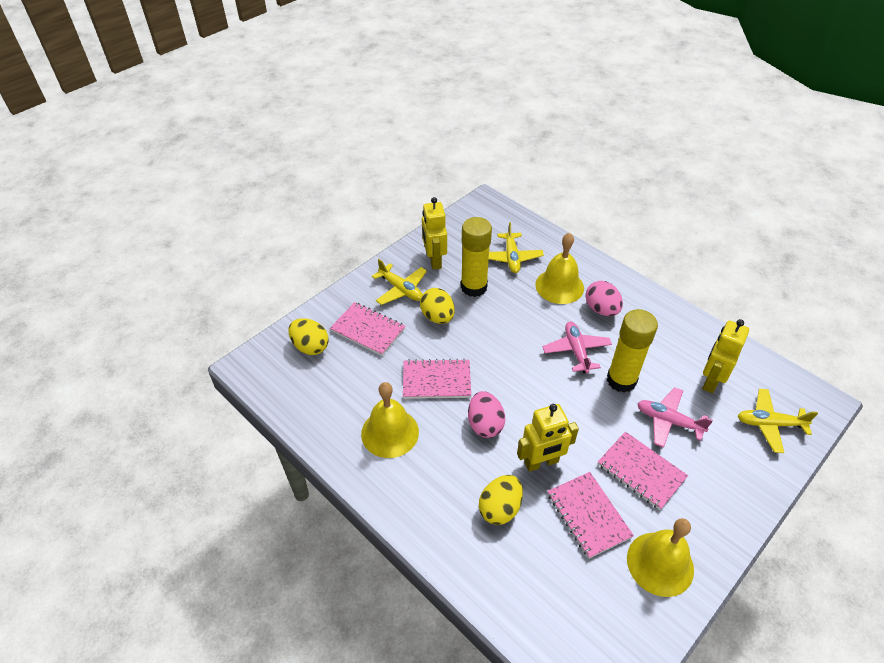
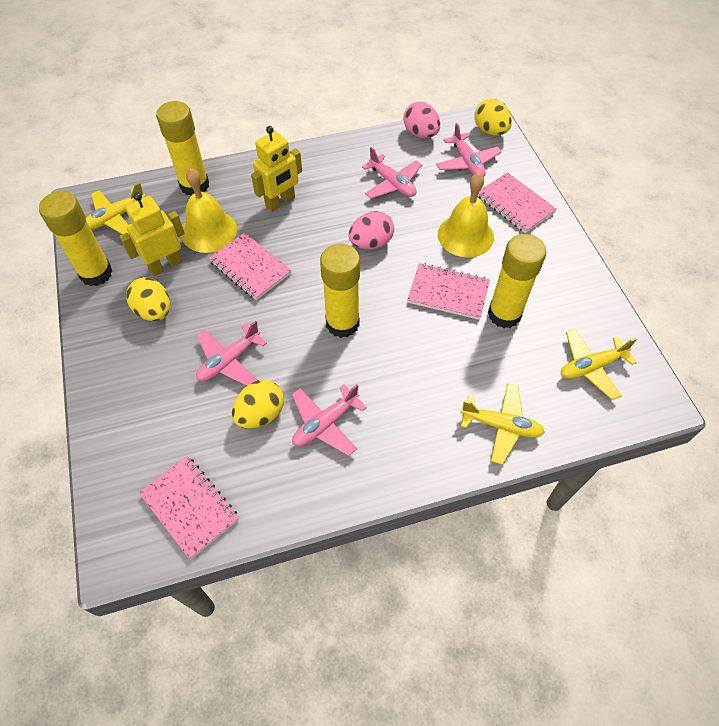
pink plane: 2 -> 4
yellow bell: 3 -> 2
yellow glue stick: 2 -> 4
yellow robot: 3 -> 2

